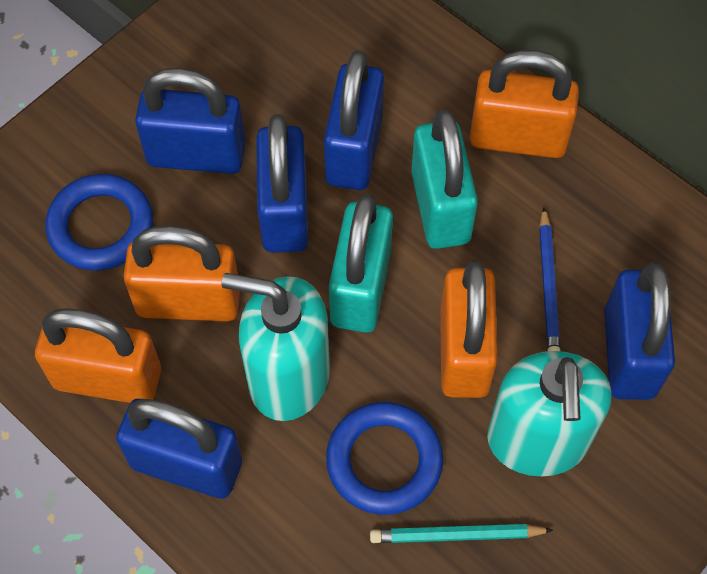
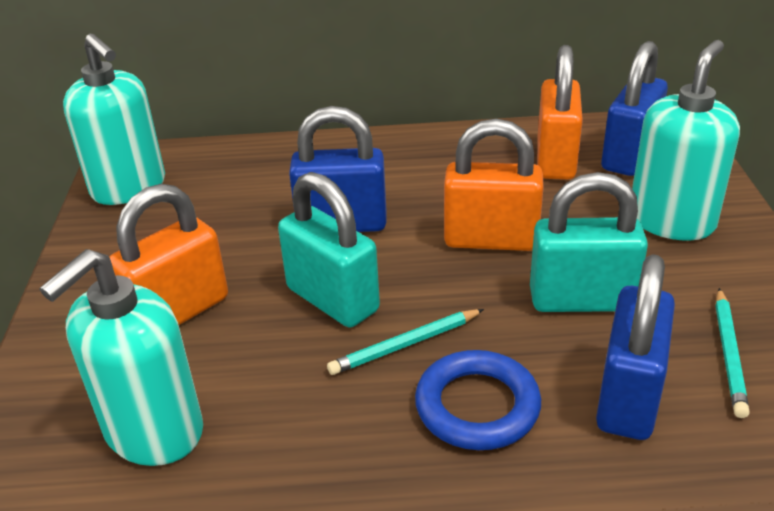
blue padlock: 5 -> 3
blue pencil: 1 -> 0
blue ring: 2 -> 1
orange padlock: 4 -> 3
turquoise pencil: 1 -> 2
turquoise soap dispenser: 2 -> 3

